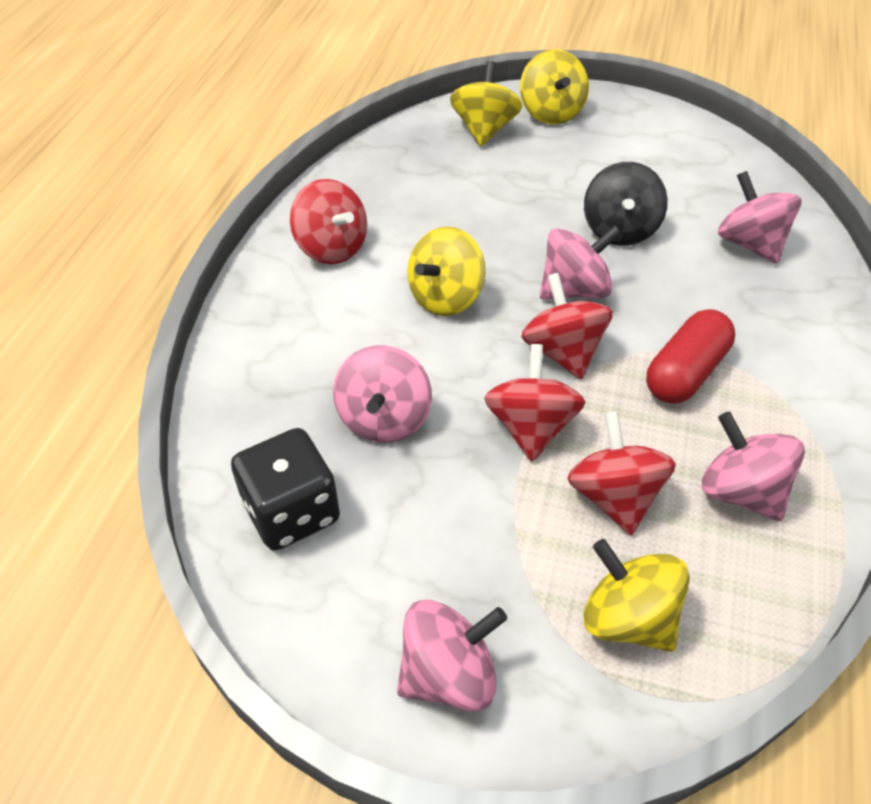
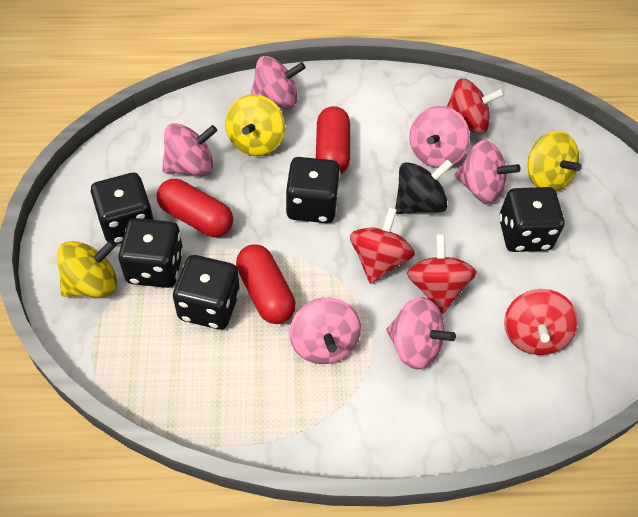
black dice: 1 -> 5
pink spinning top: 5 -> 6
red capsule: 1 -> 3
yellow spinning top: 4 -> 3

